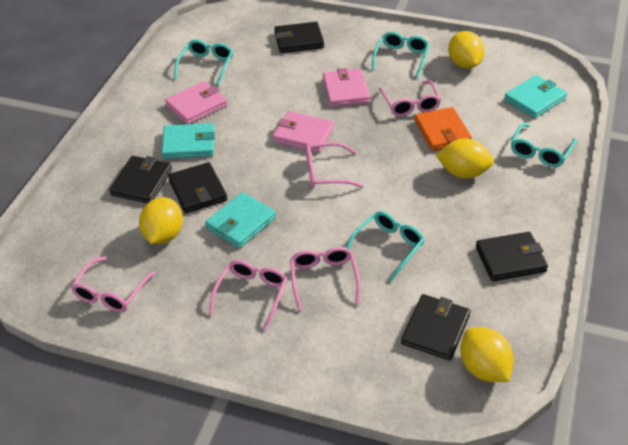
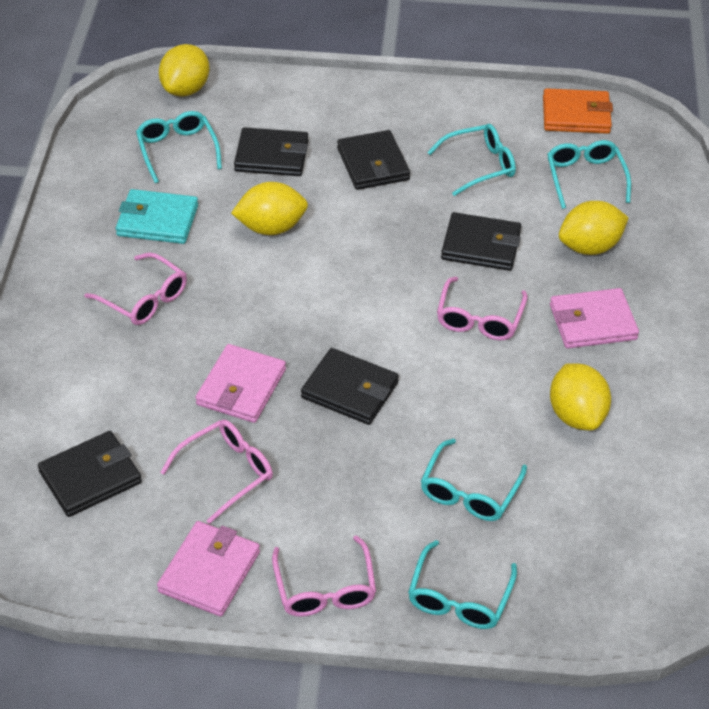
pink glasses: 5 -> 4
turquoise glasses: 4 -> 5
turquoise wallet: 3 -> 1

